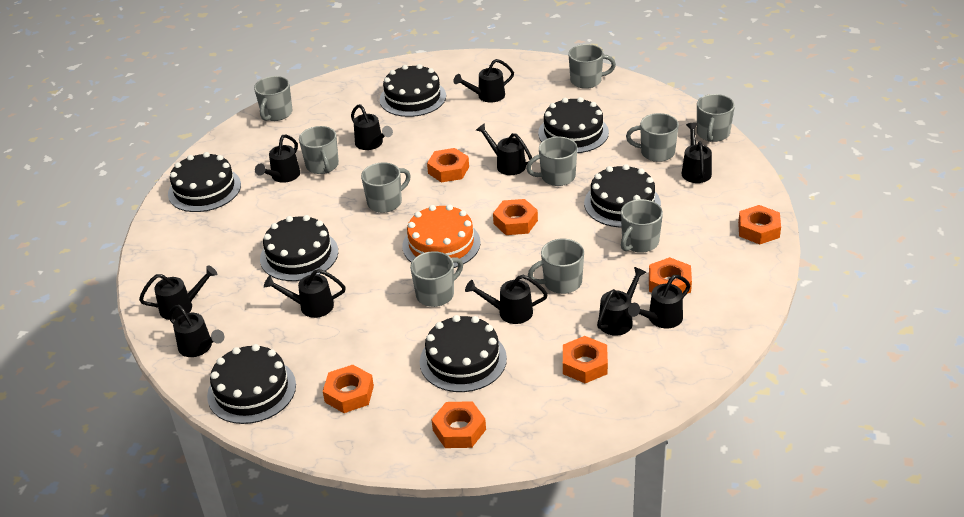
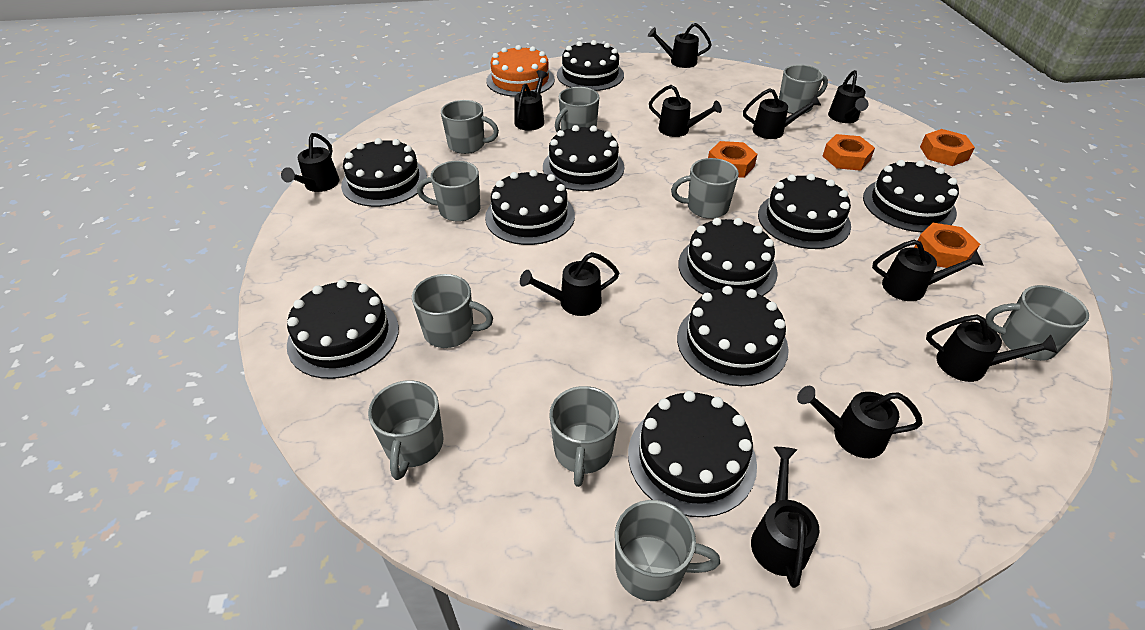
black cake: 7 -> 10
orange nut: 7 -> 4

